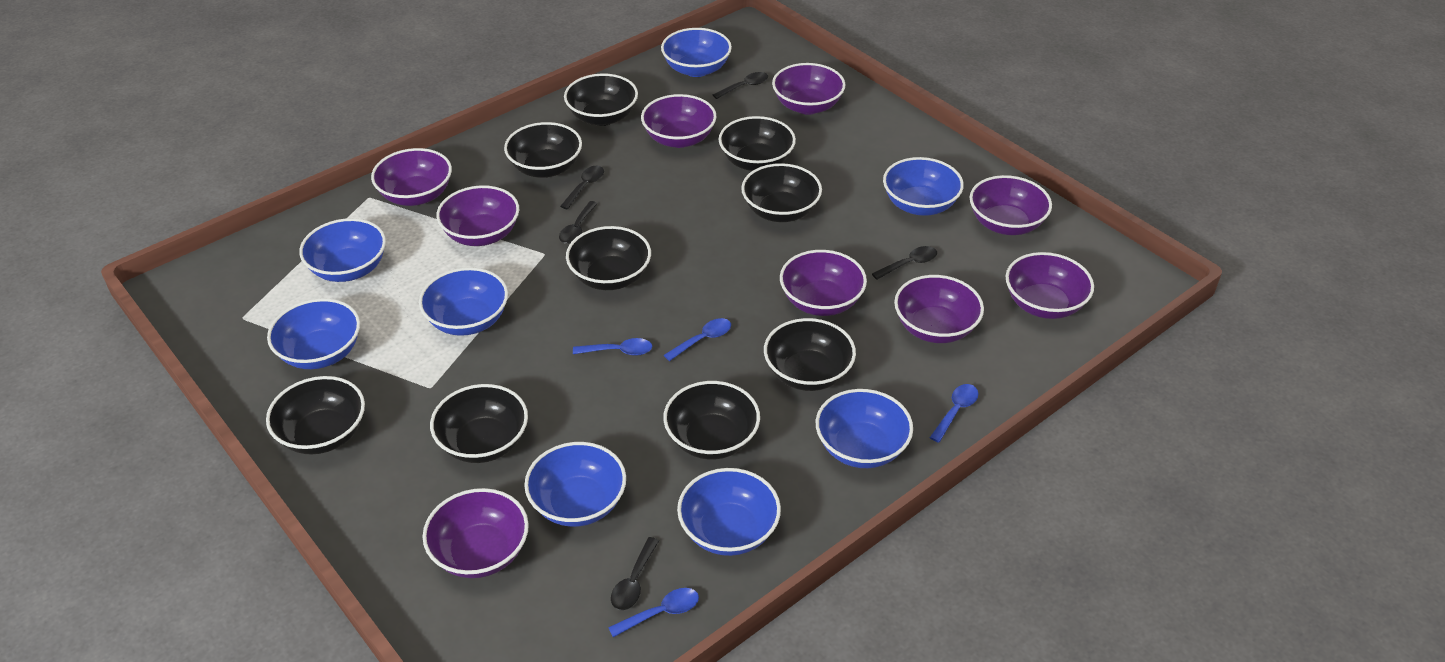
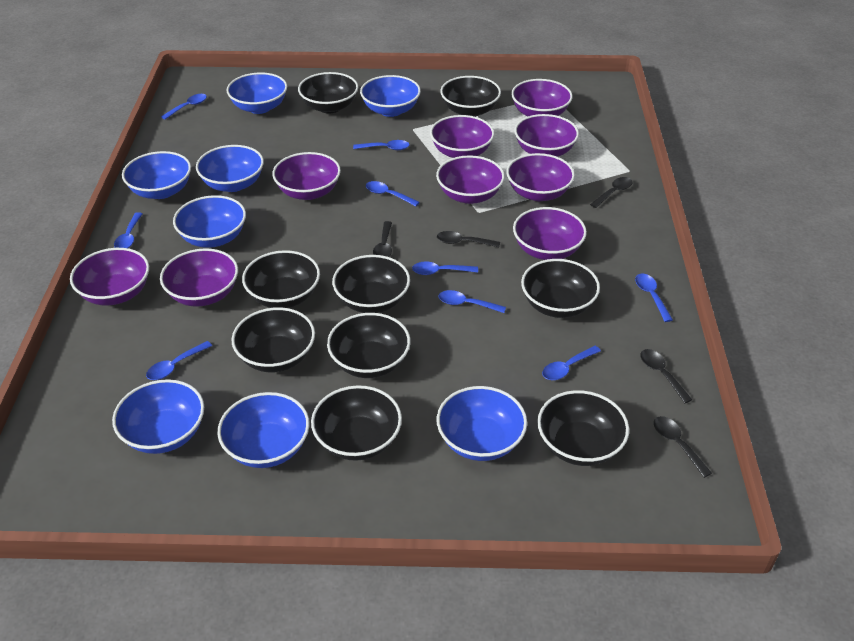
blue spoon: 4 -> 9

